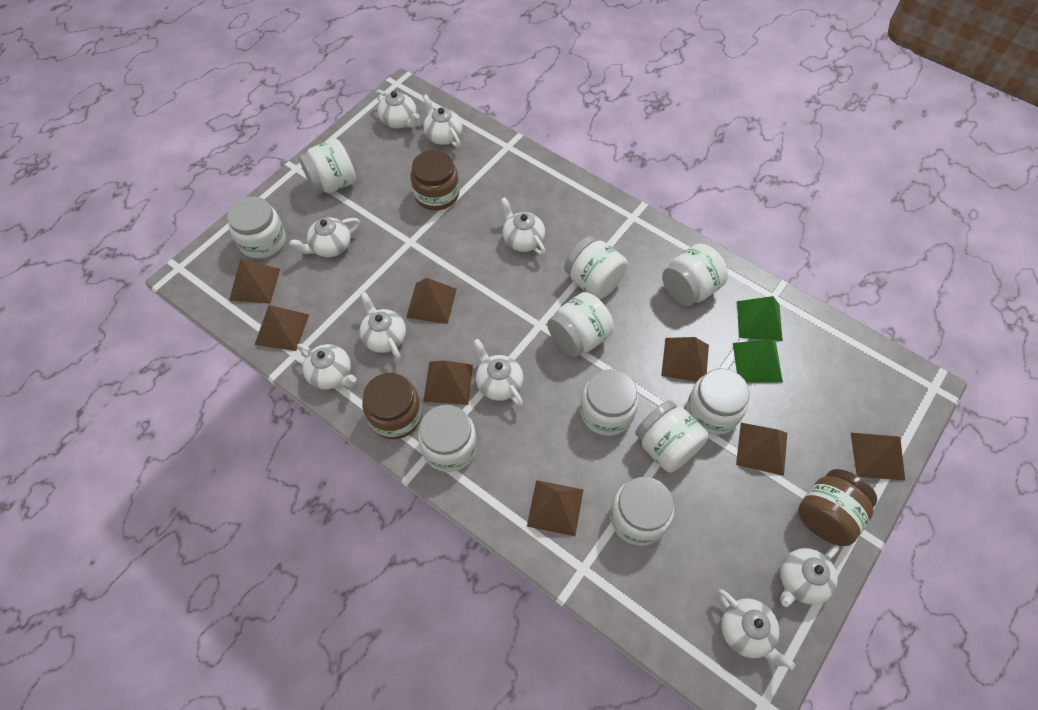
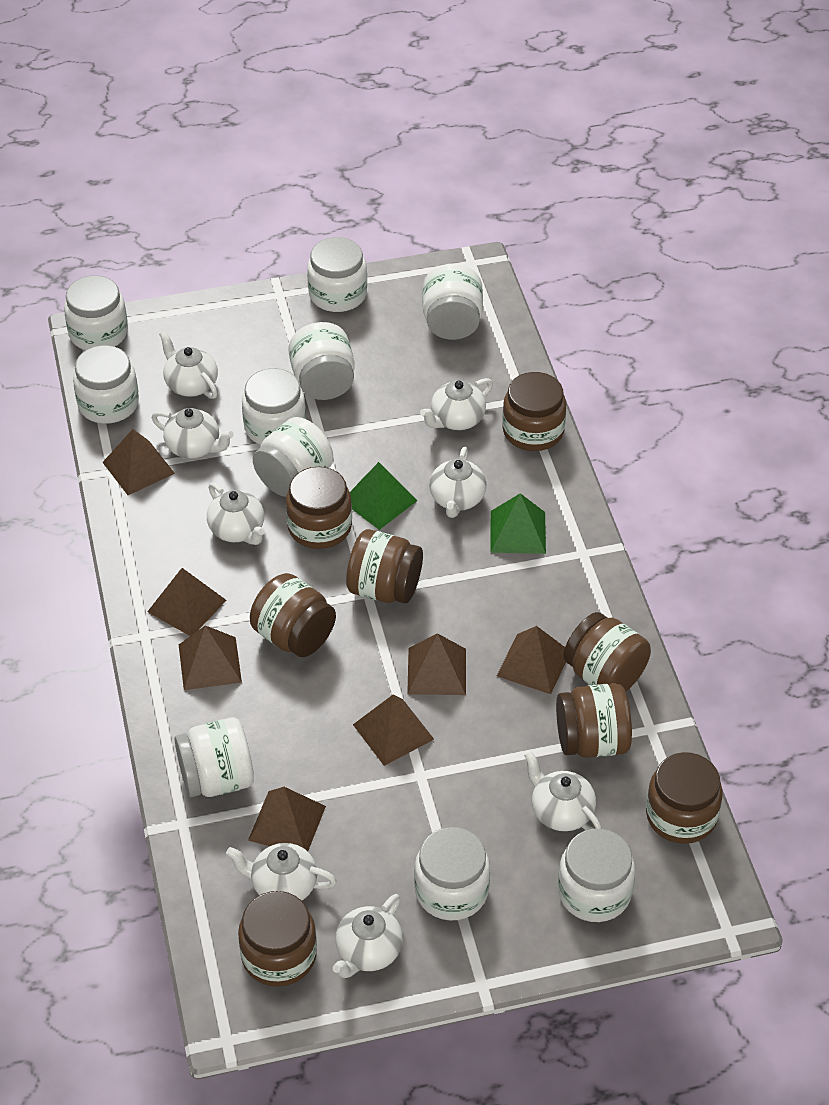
brown jar: 3 -> 8
brown pyramid: 8 -> 7
white teapot: 9 -> 8

